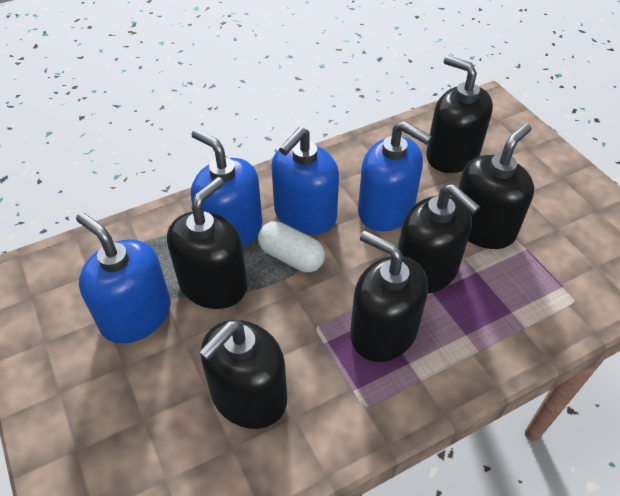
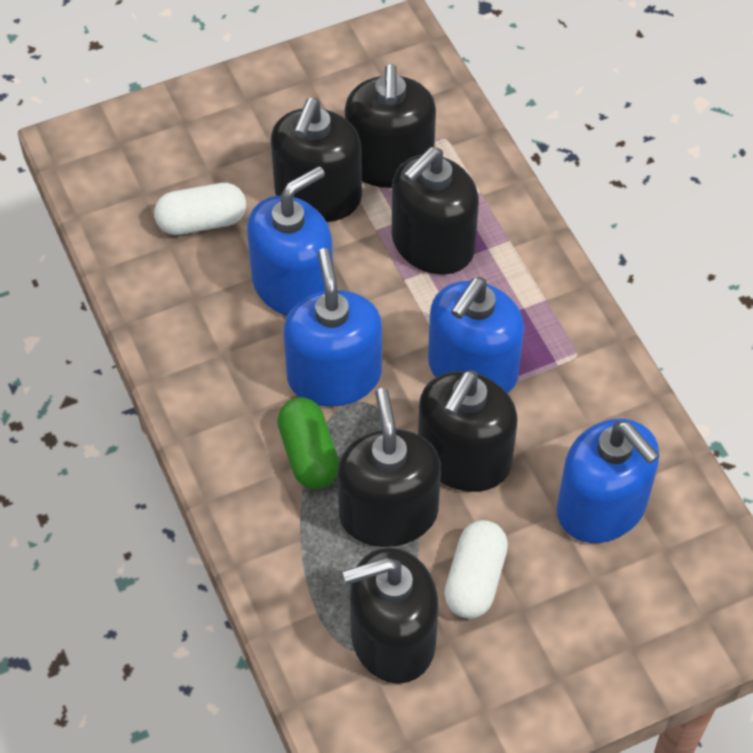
green capsule: 0 -> 1
white capsule: 1 -> 2

